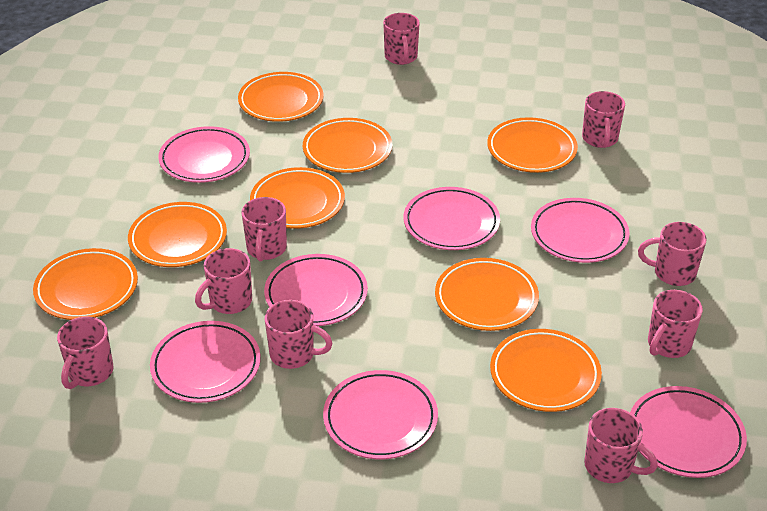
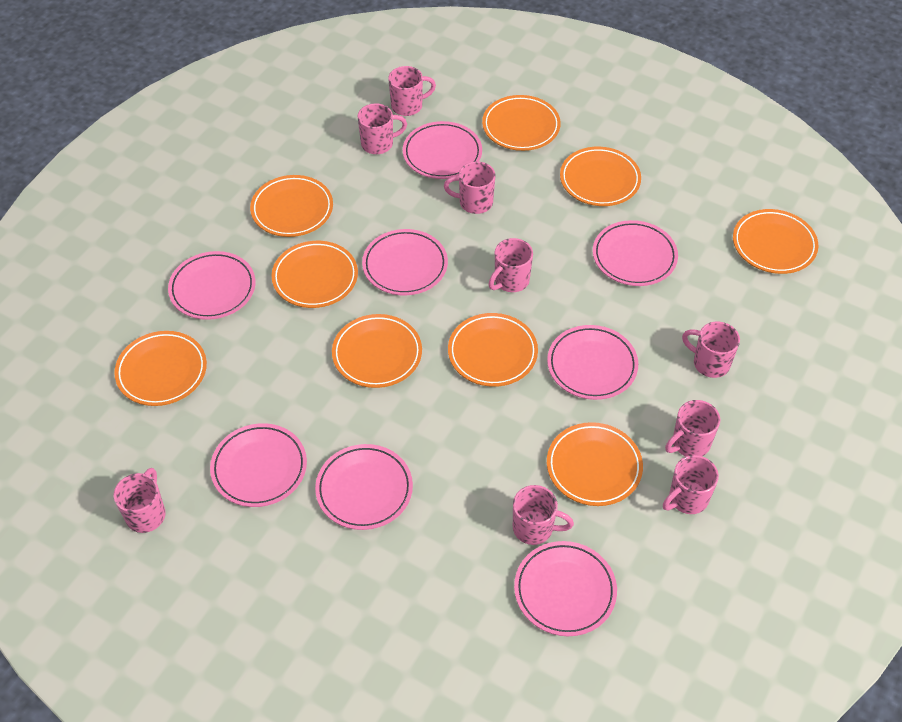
orange plate: 8 -> 9
pink plate: 7 -> 8

